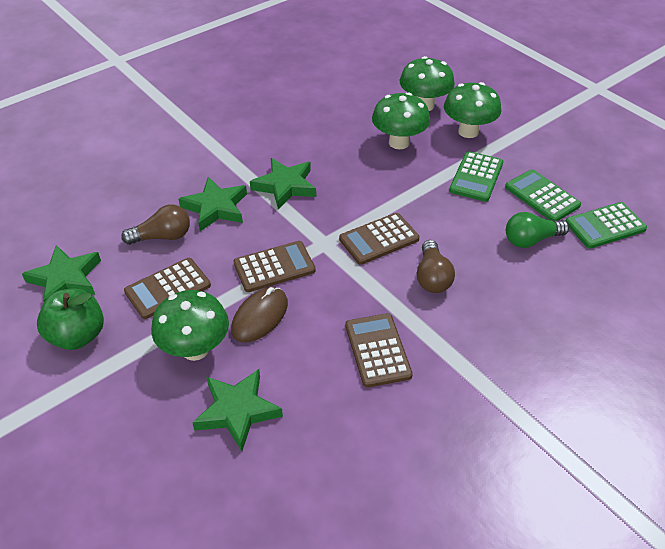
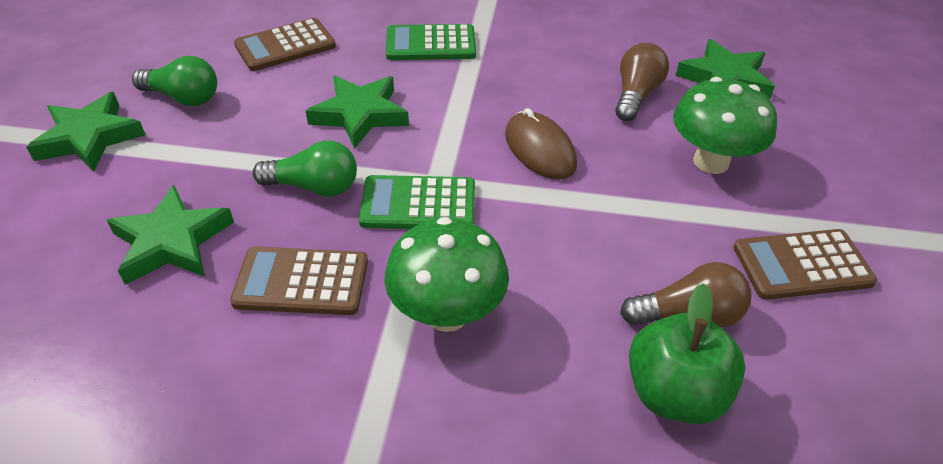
brown calculator: 4 -> 3
green calculator: 3 -> 2
green light bulb: 1 -> 2
green mushroom: 4 -> 2

